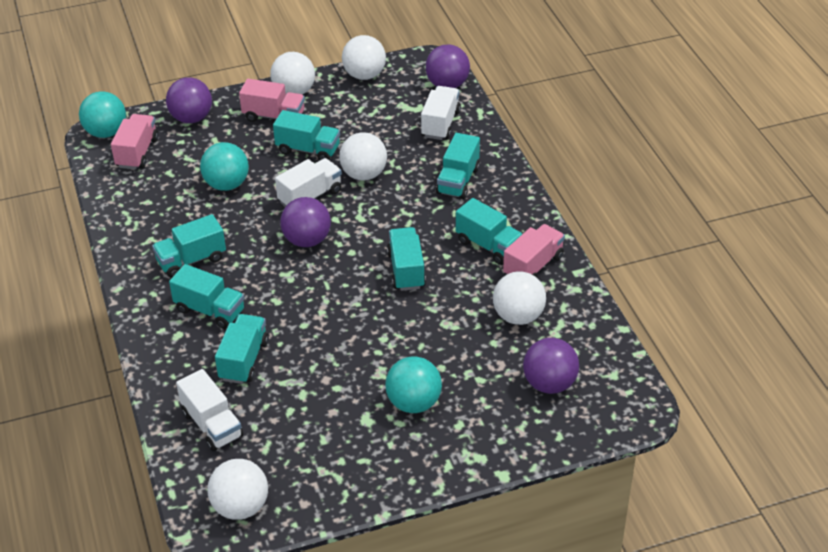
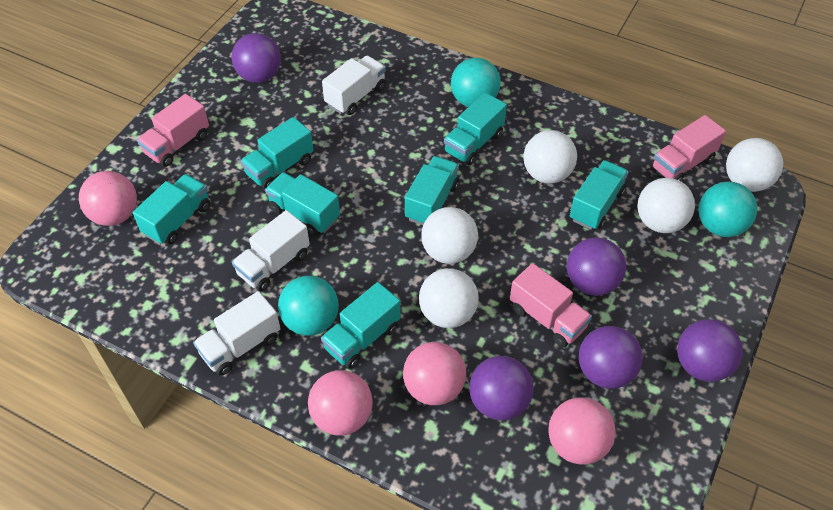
pink ball: 0 -> 4
purple ball: 4 -> 5

